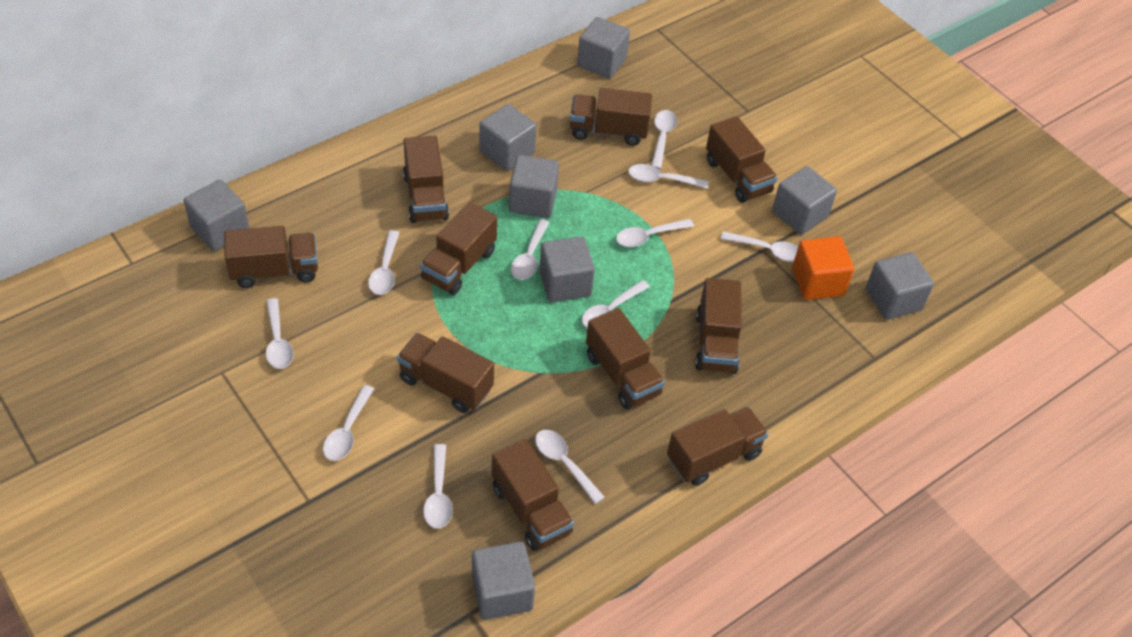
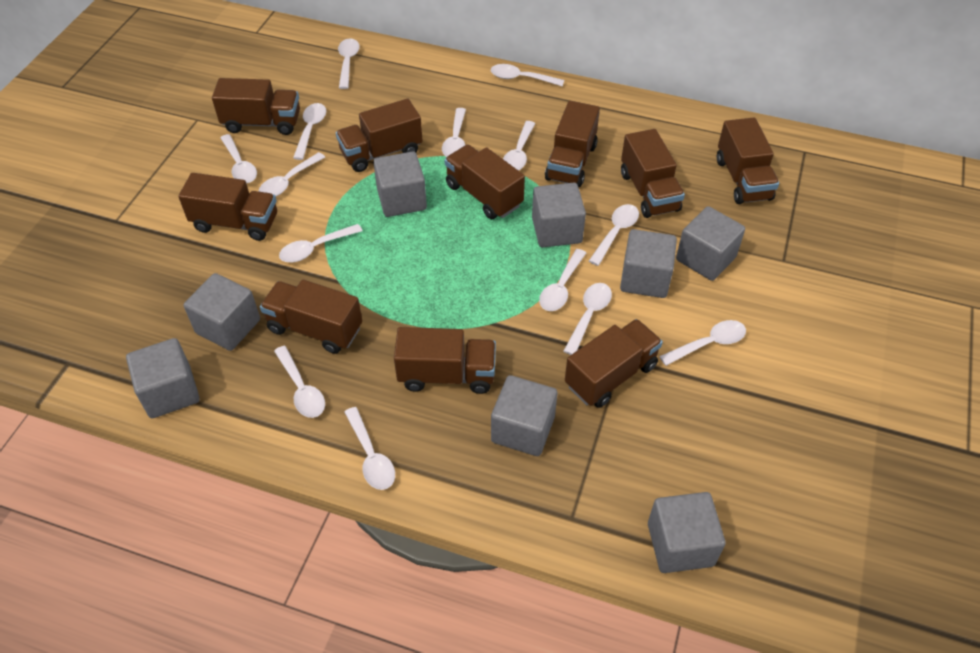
orange cube: 1 -> 0
white spoon: 11 -> 14

